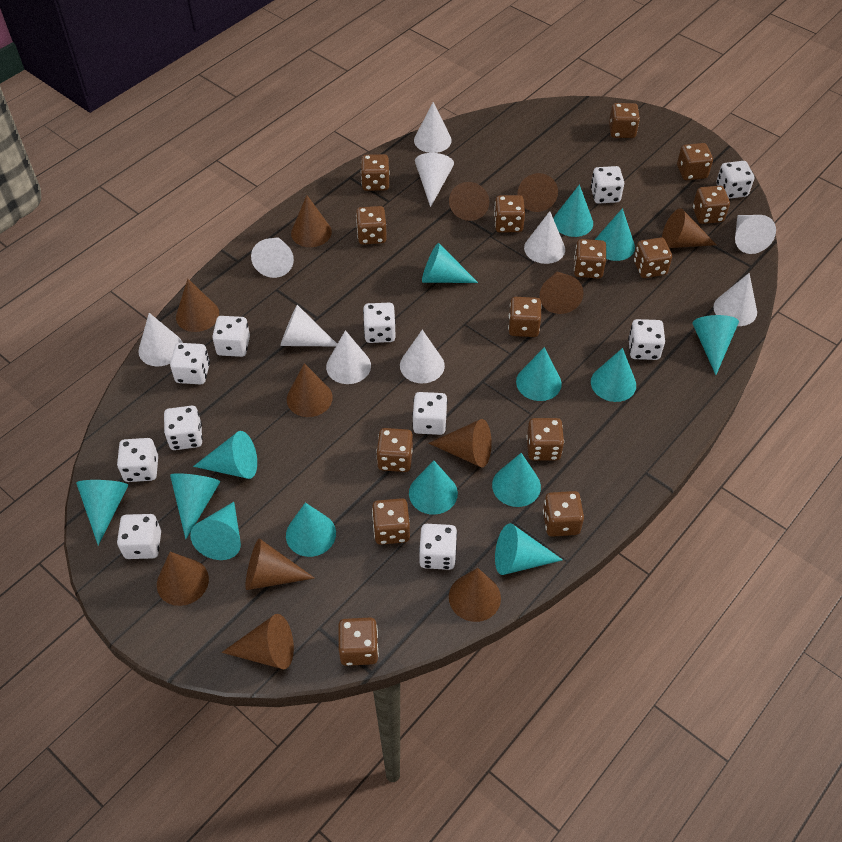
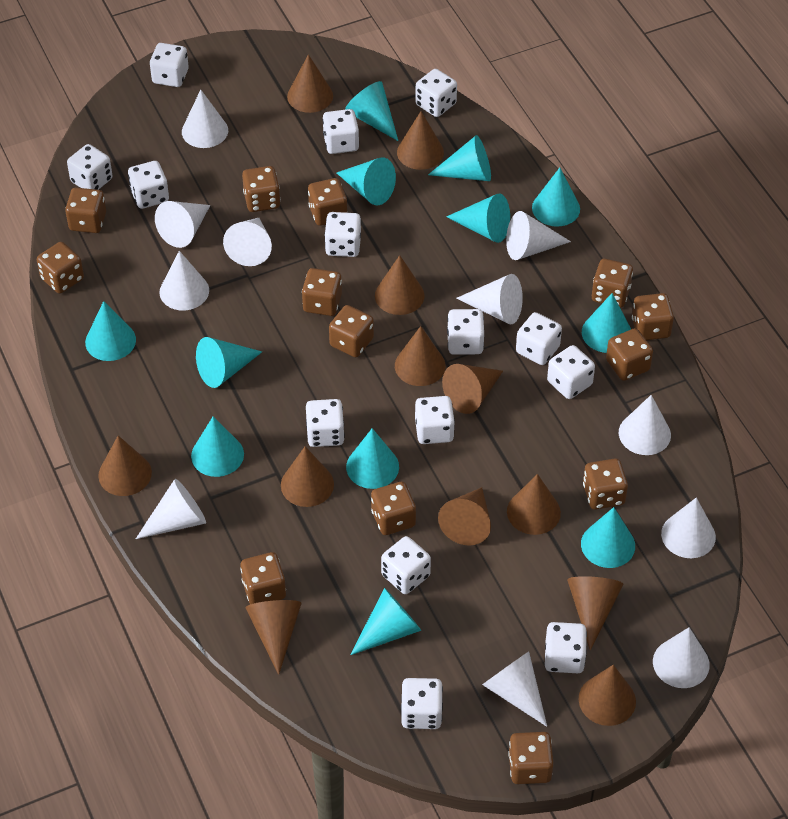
brown dice: 14 -> 13
turquoise cone: 14 -> 12
white cone: 10 -> 11
white dice: 11 -> 14

